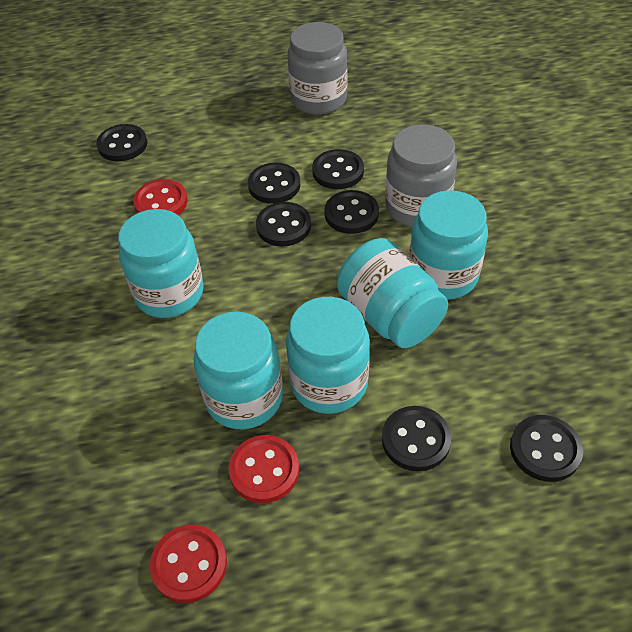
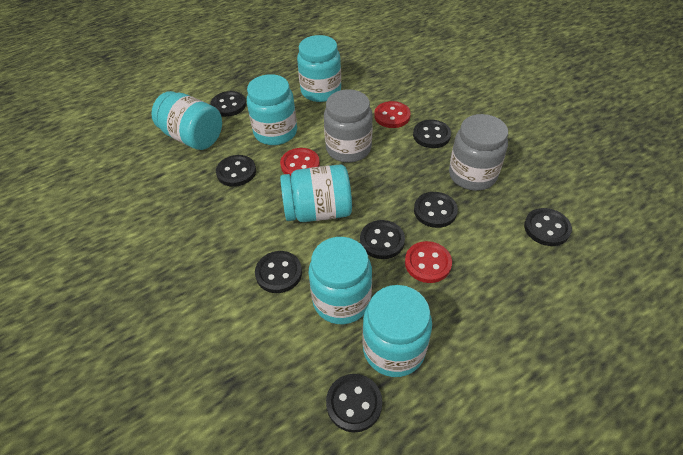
black button: 7 -> 8
turquoise jar: 5 -> 6

